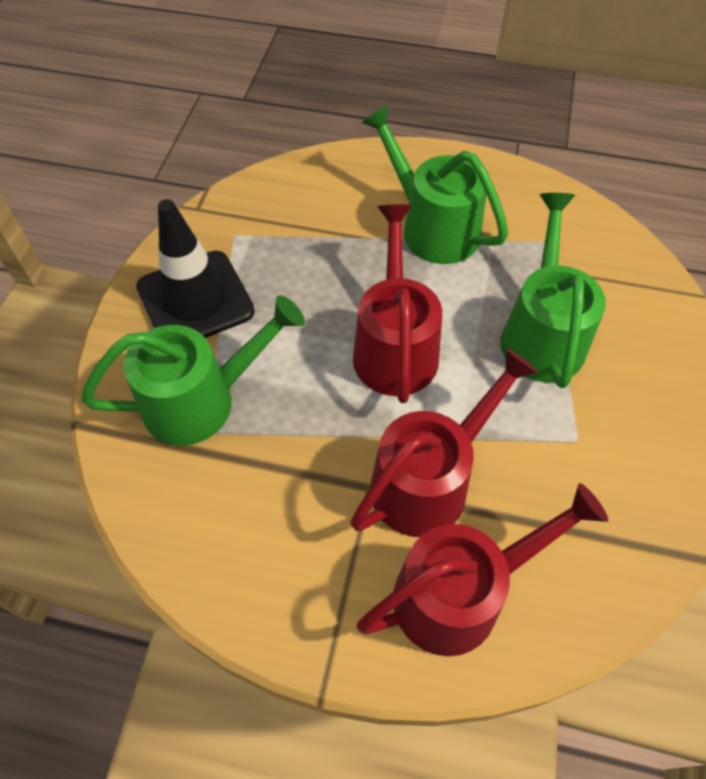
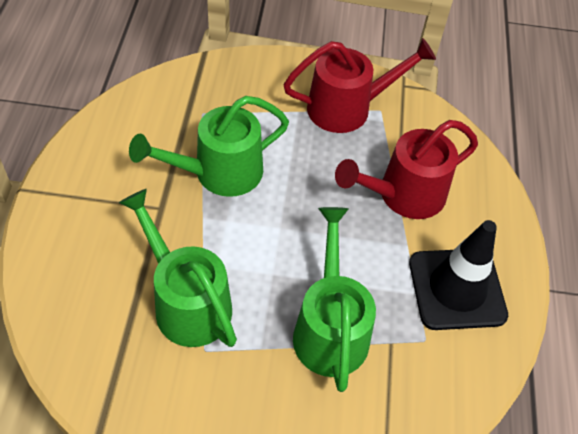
red watering can: 3 -> 2

